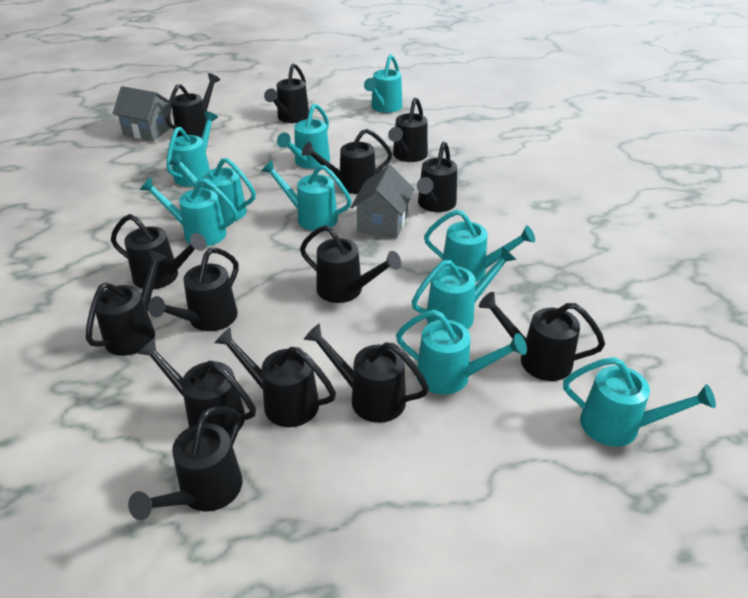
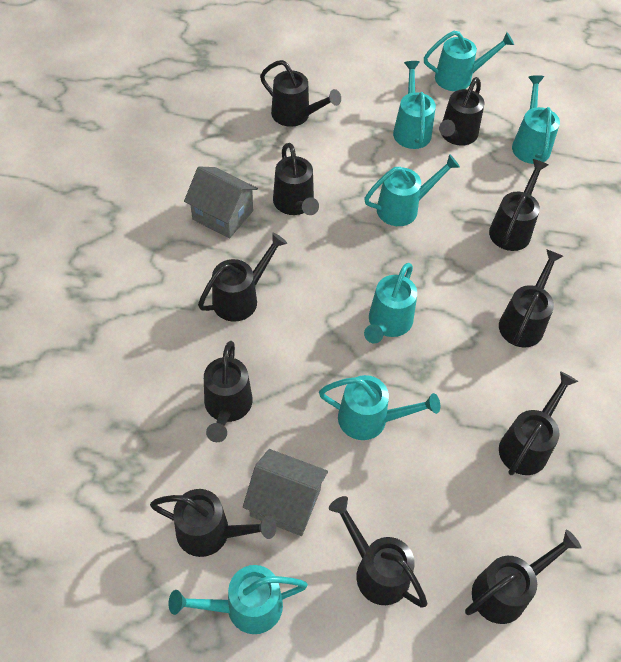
black watering can: 14 -> 11
turquoise watering can: 10 -> 7

